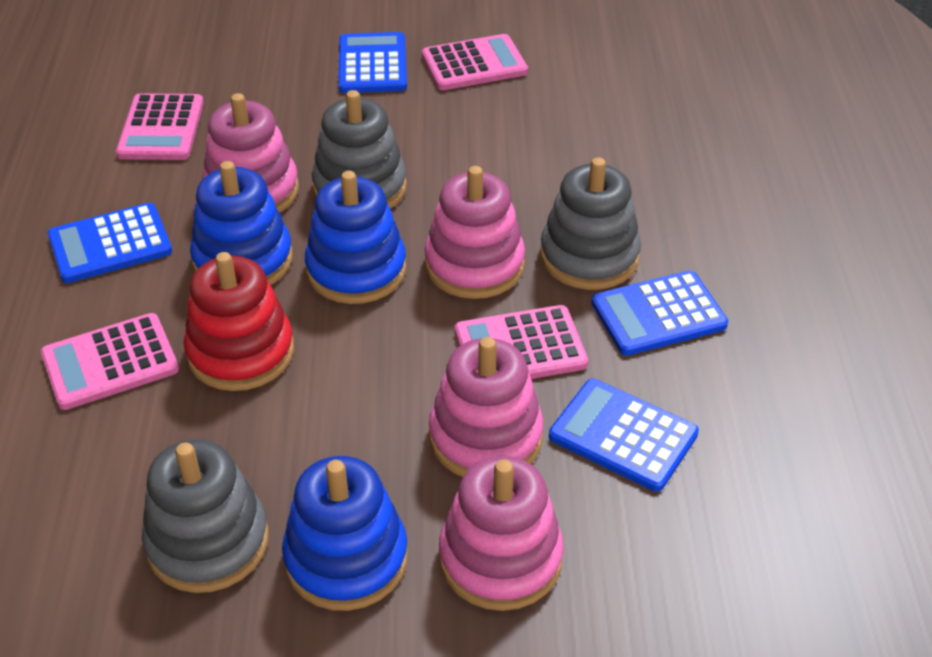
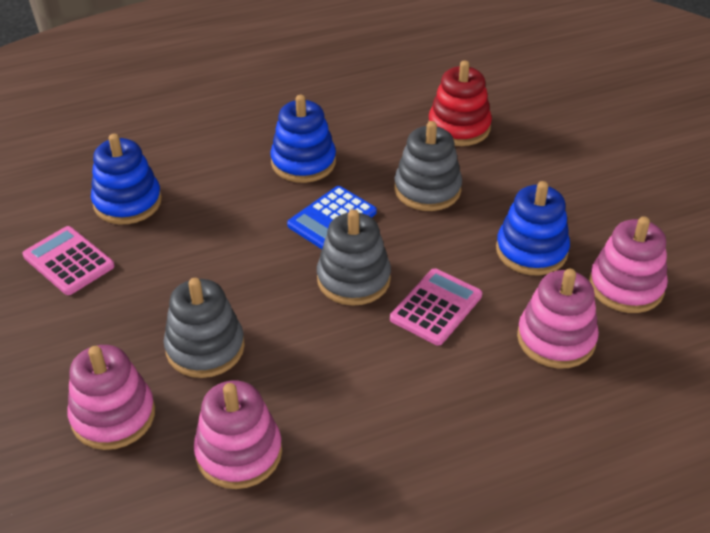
blue calculator: 4 -> 1
pink calculator: 4 -> 2

